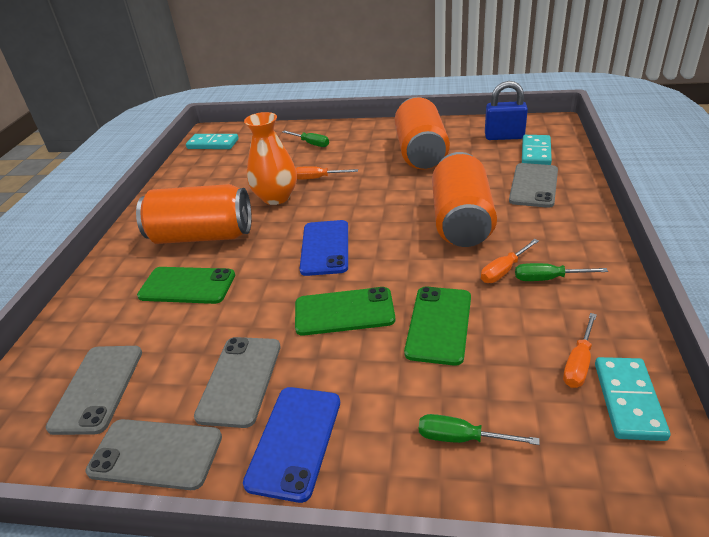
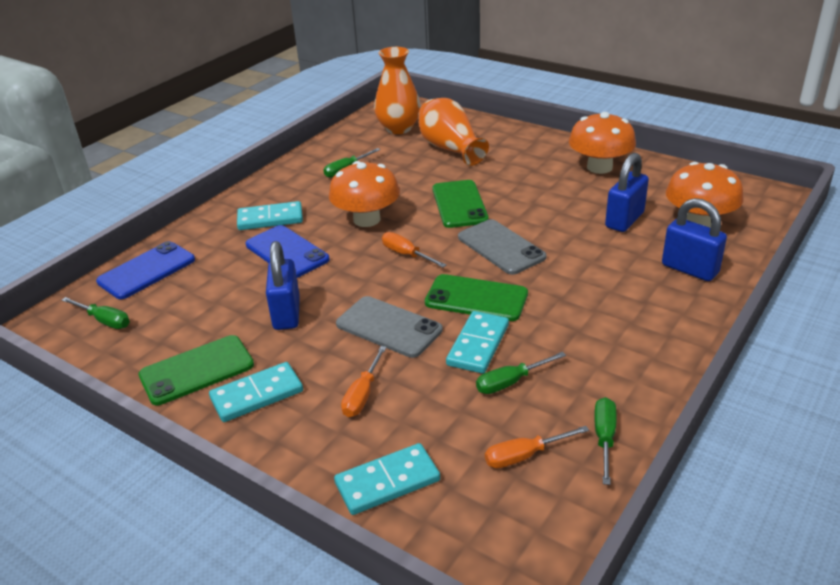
blue padlock: 1 -> 3
green screwdriver: 3 -> 4
grey phone: 4 -> 2
orange can: 3 -> 0
orange mushroom: 0 -> 3
orange vase: 1 -> 2
turquoise domino: 3 -> 4

